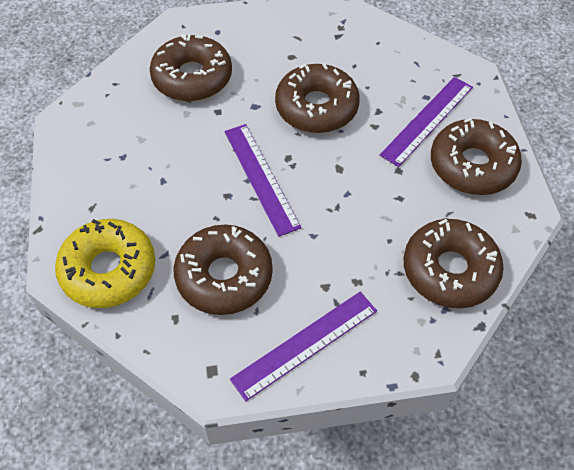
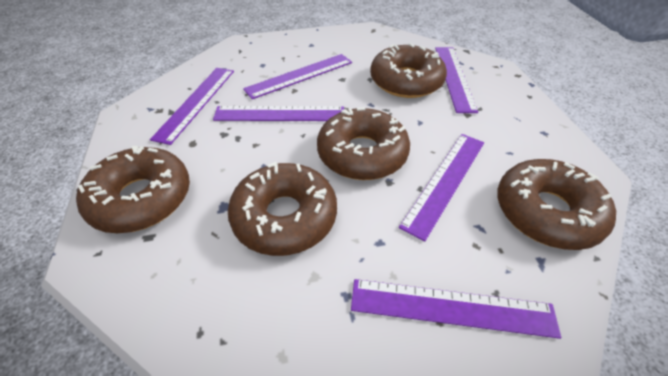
purple ruler: 3 -> 6
yellow donut: 1 -> 0

